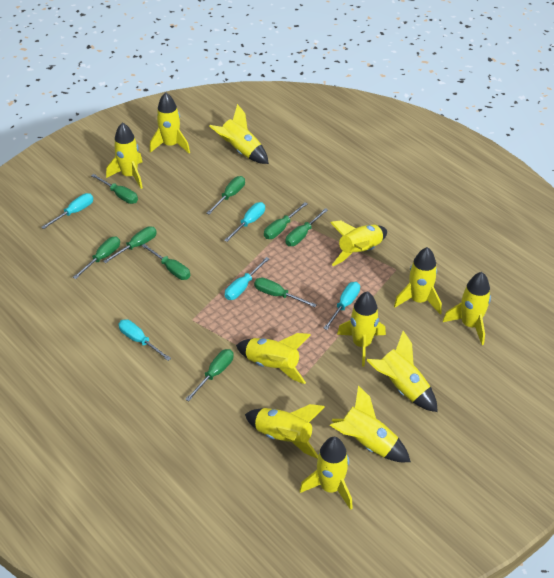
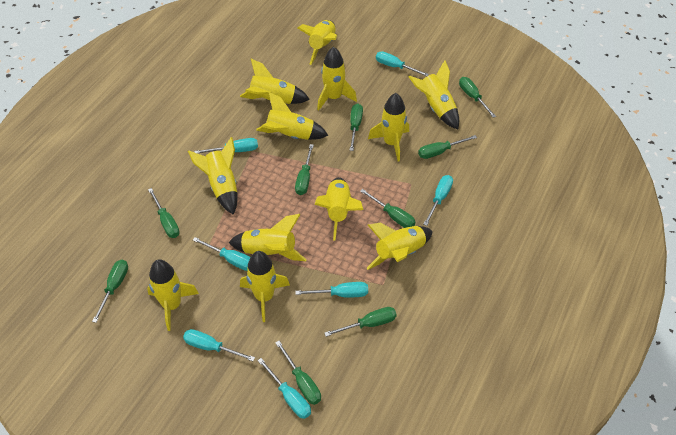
turquoise screwdriver: 5 -> 7

